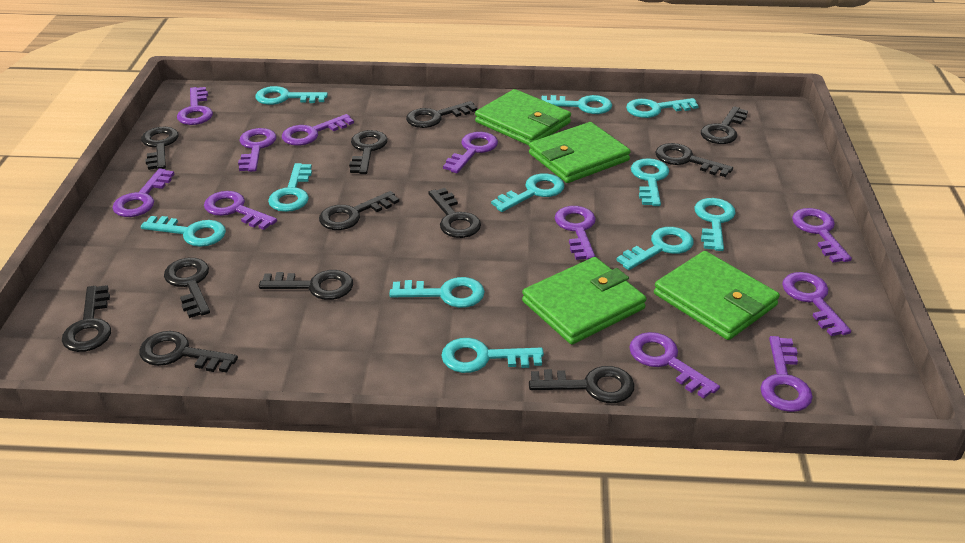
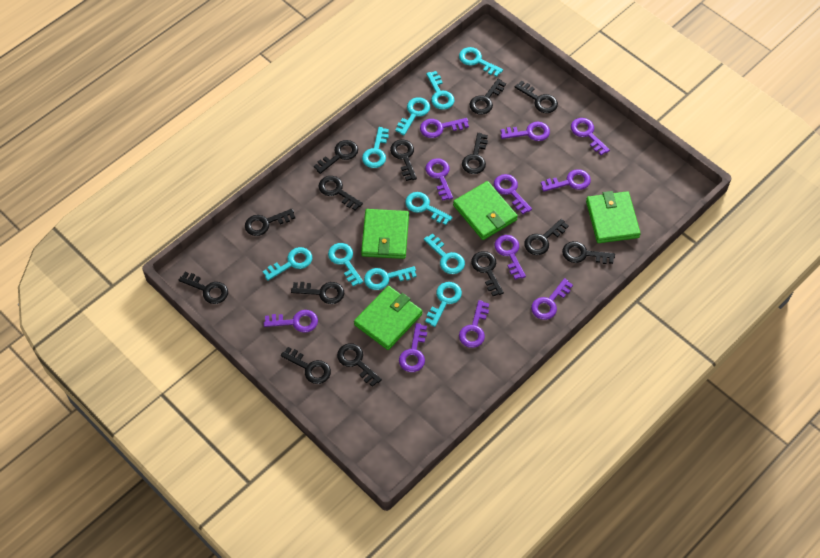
black key: 12 -> 14
turquoise key: 11 -> 10

